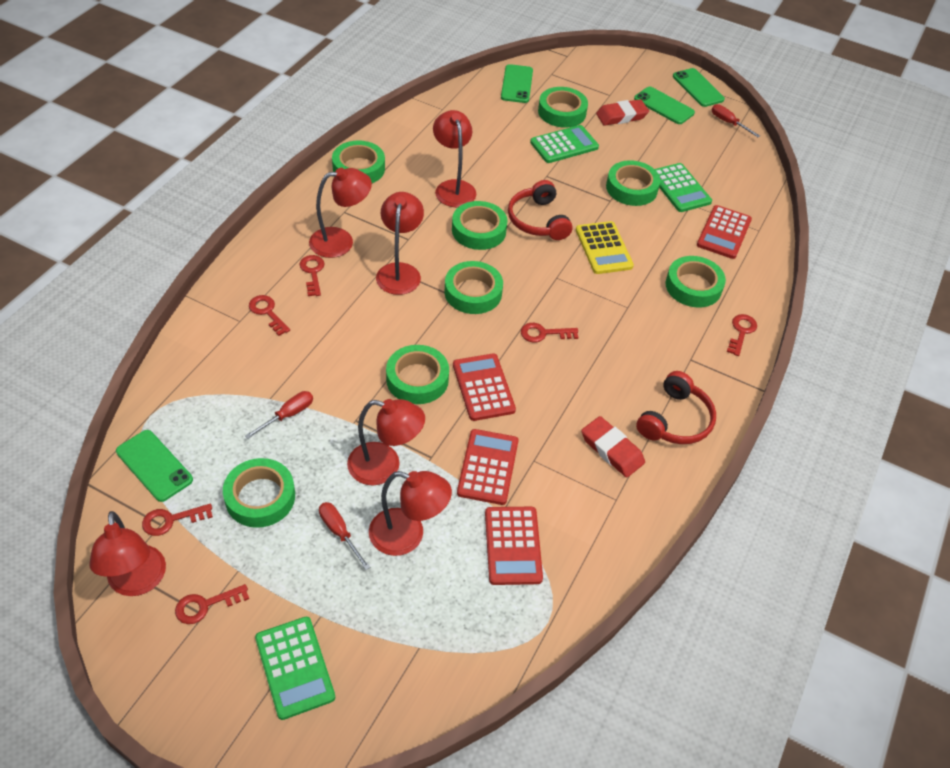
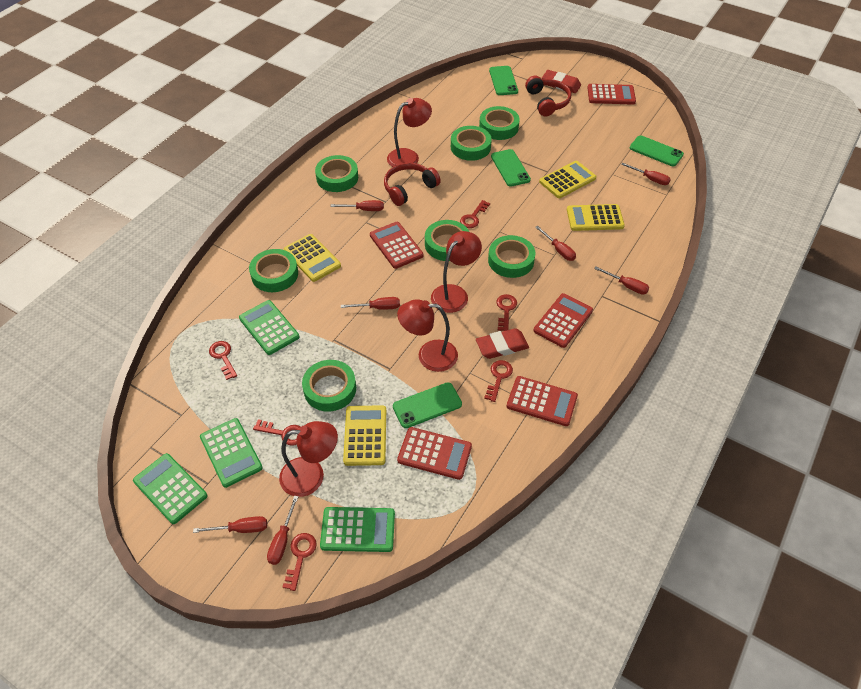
green calculator: 3 -> 4
green tape: 8 -> 7
red calculator: 4 -> 5
red lamp: 6 -> 4
red screwdriver: 3 -> 7
yellow calculator: 1 -> 4

